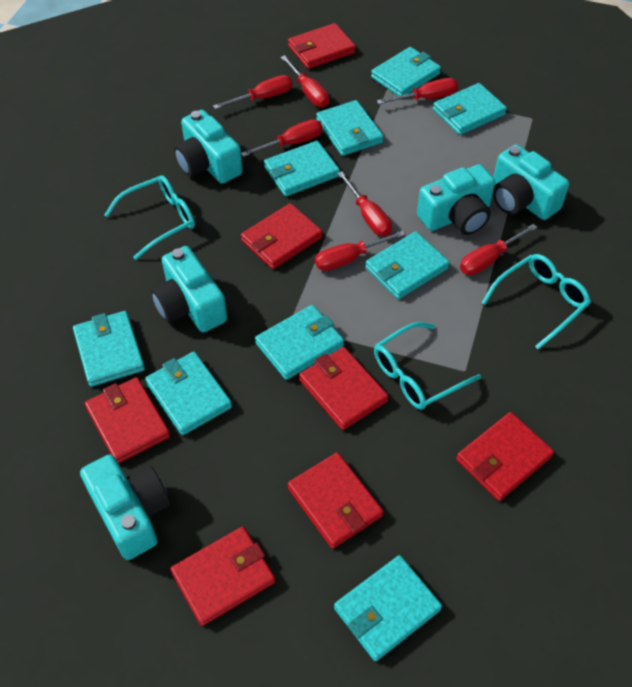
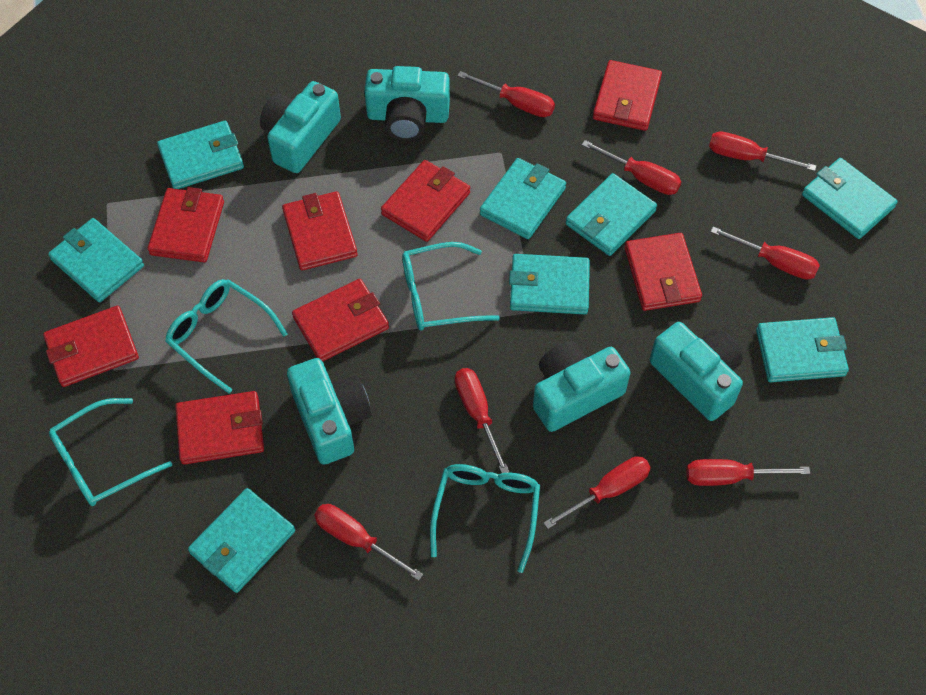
red screwdriver: 7 -> 8
red wallet: 7 -> 8
turquoise glasses: 3 -> 4
turquoise wallet: 9 -> 8

